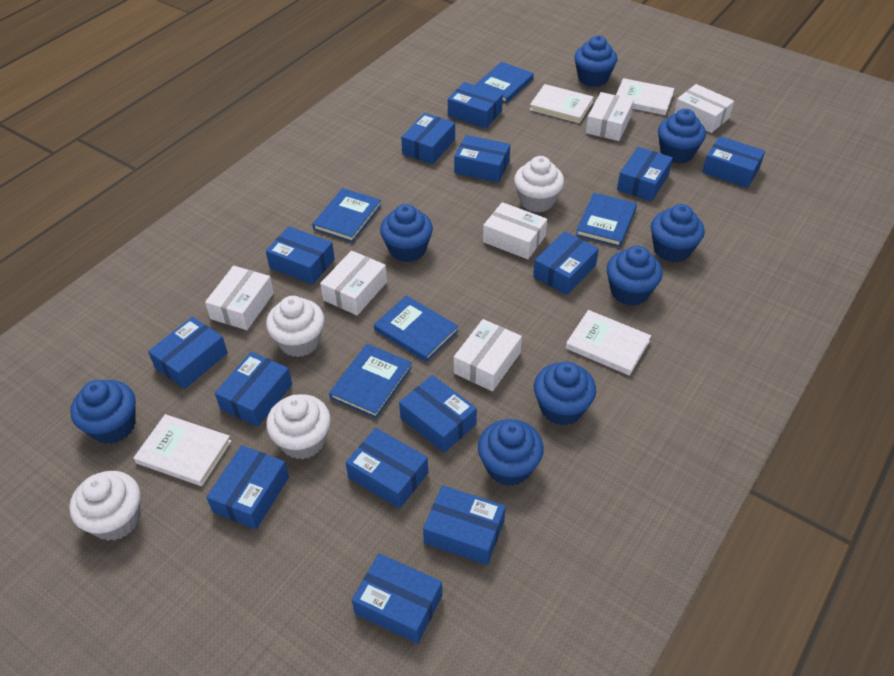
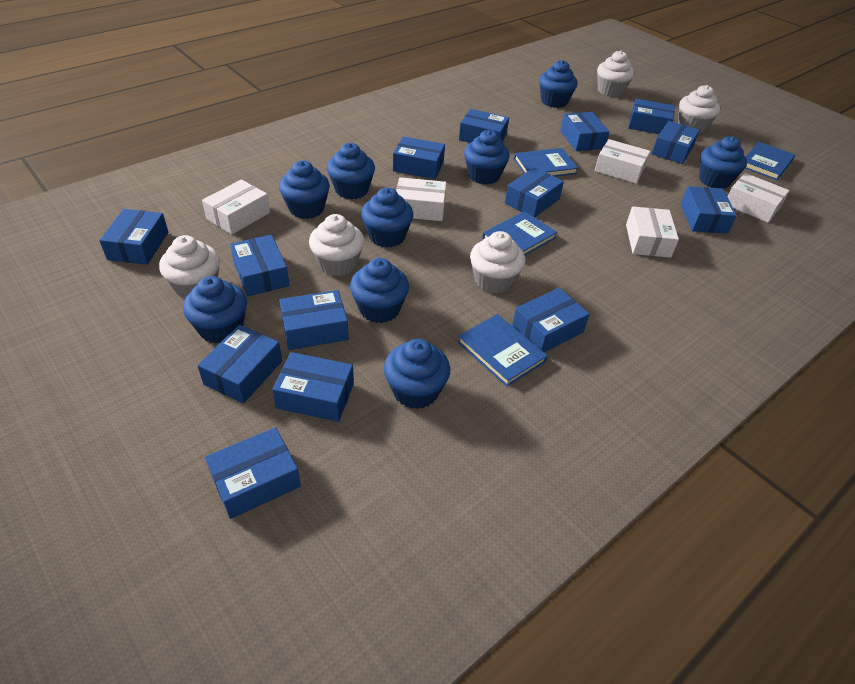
blue book: 5 -> 4
blue cupcake: 8 -> 9
white book: 4 -> 0
white box: 6 -> 5
white cupcake: 4 -> 5

